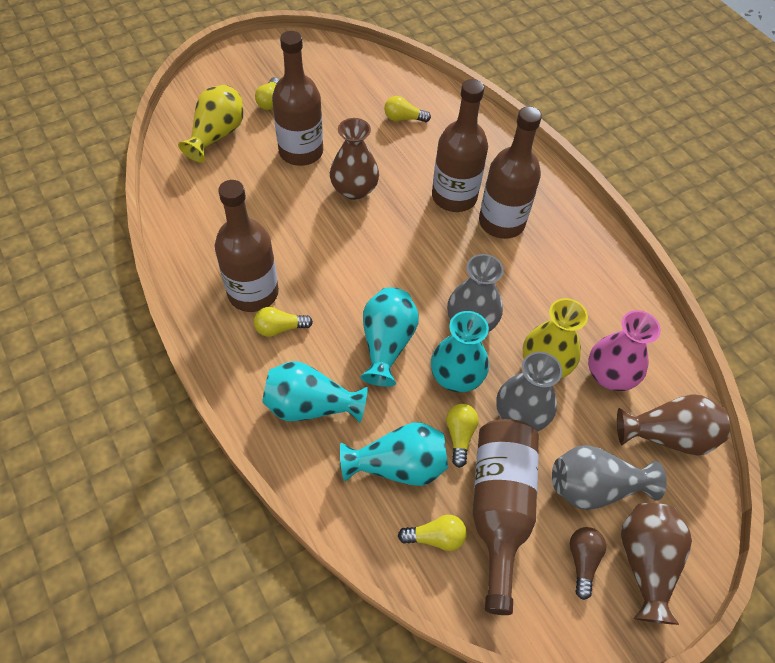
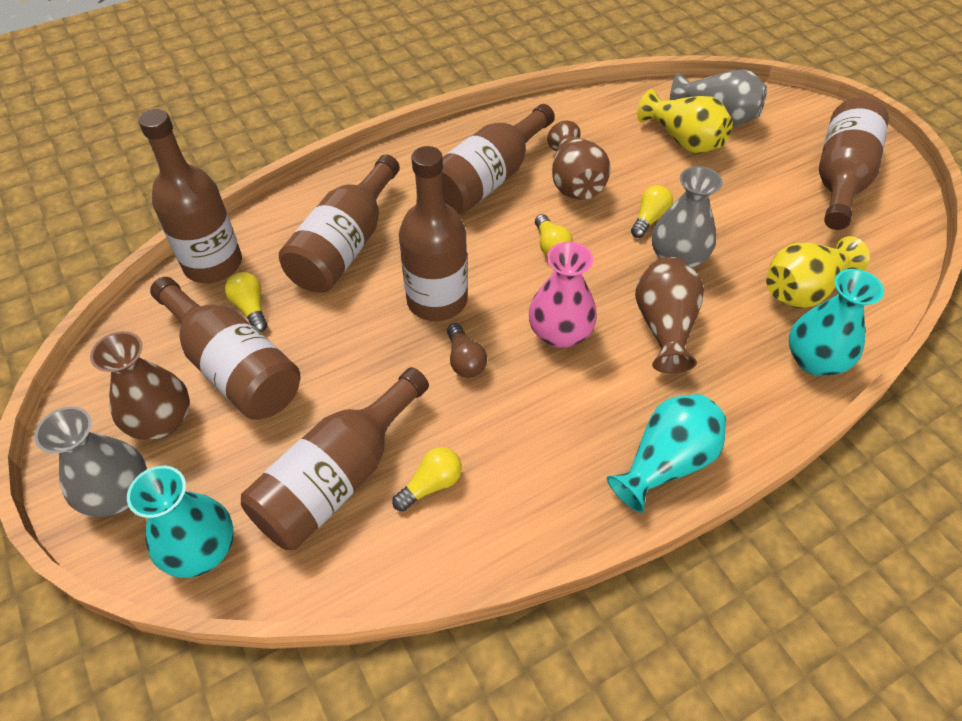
brown bottle: 5 -> 7
turquoise vase: 4 -> 3
yellow light bulb: 5 -> 4

